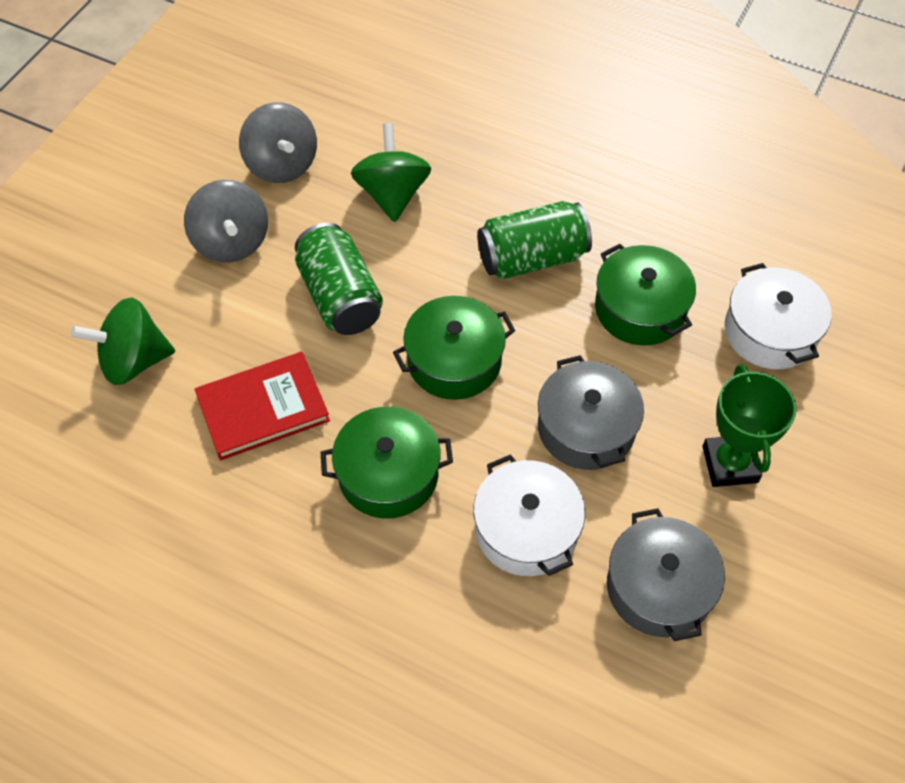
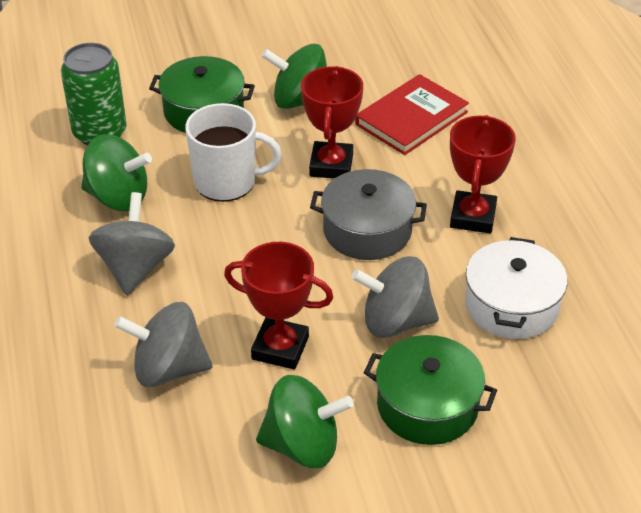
green can: 2 -> 1
green pot: 3 -> 2
green spinning top: 2 -> 3
green trophy: 1 -> 0
grey pot: 2 -> 1
grey spinning top: 2 -> 3
red trophy: 0 -> 3
white mug: 0 -> 1
white pot: 2 -> 1

